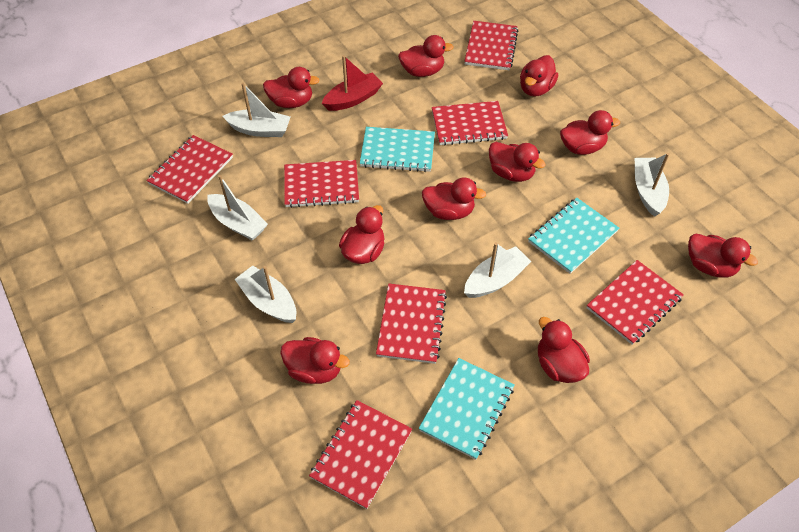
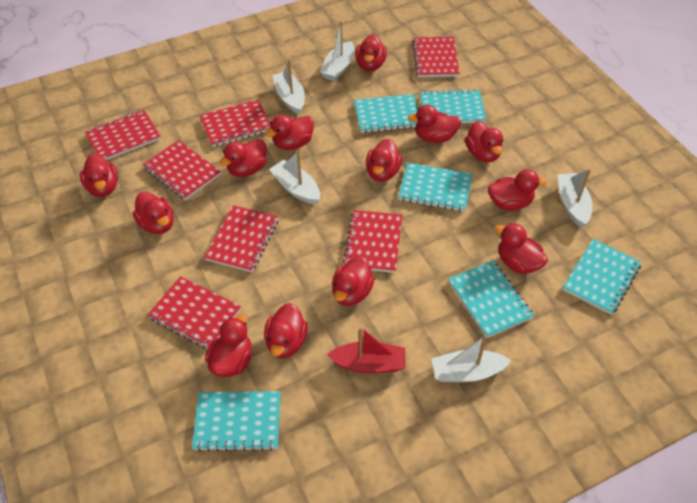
red duck: 10 -> 13
turquoise notebook: 3 -> 6

